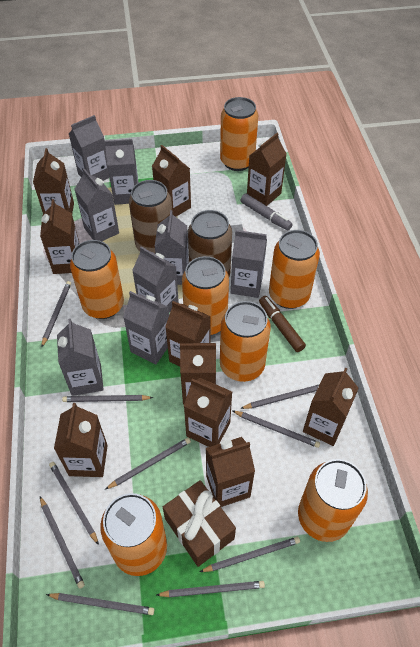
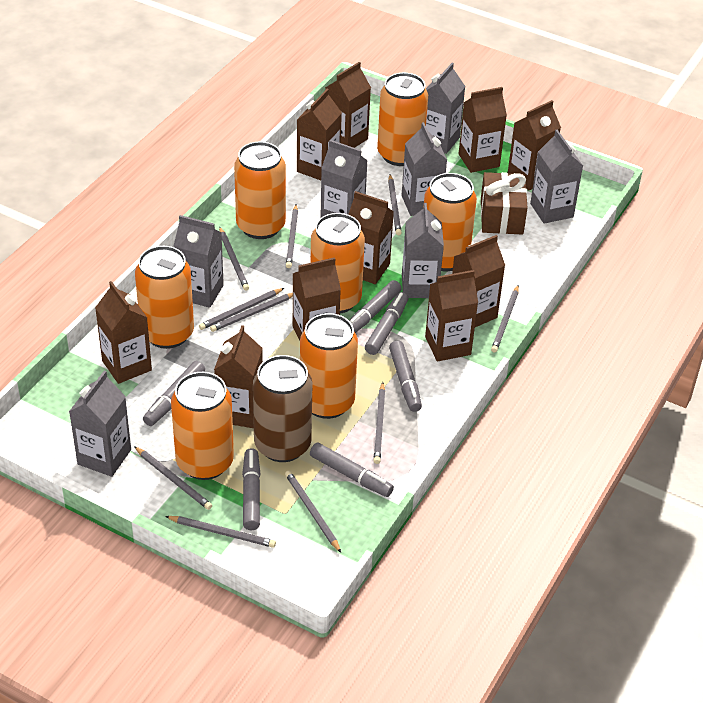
brown can: 2 -> 1
brown marker: 1 -> 0
grey carton: 8 -> 7
grey marker: 1 -> 6

